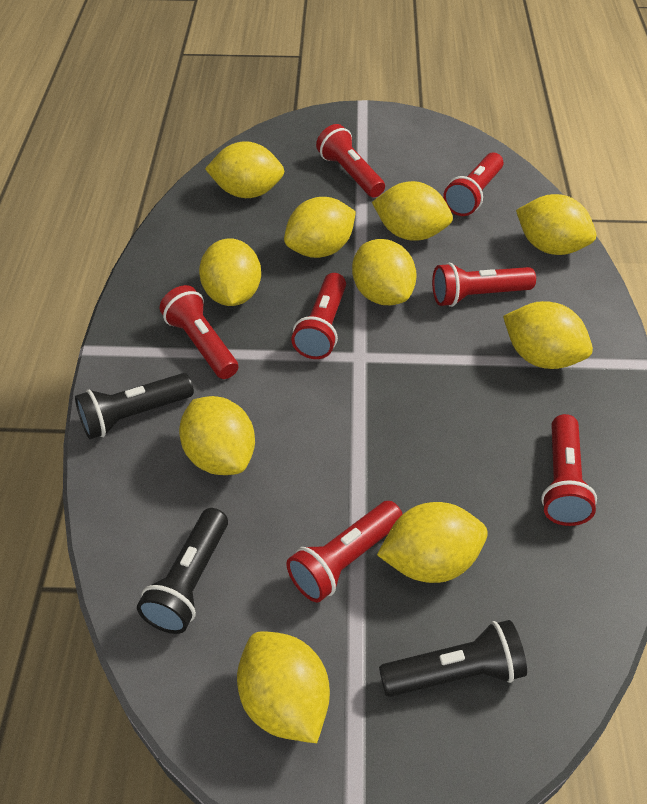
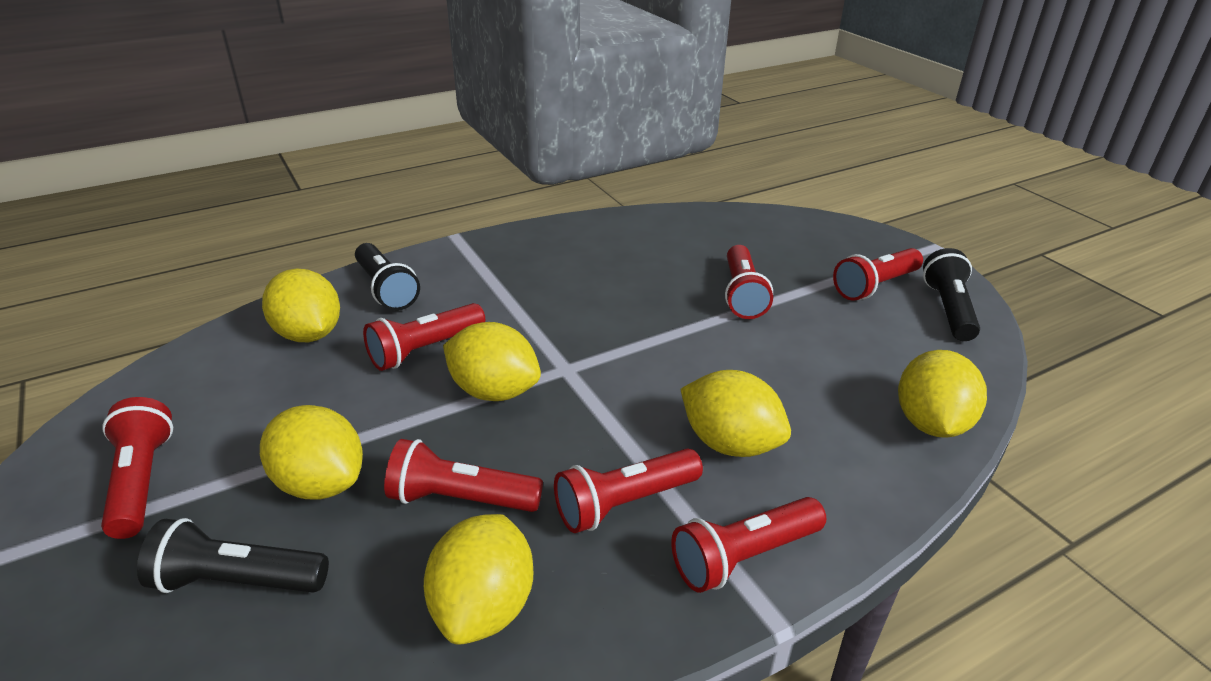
yellow lemon: 10 -> 6

